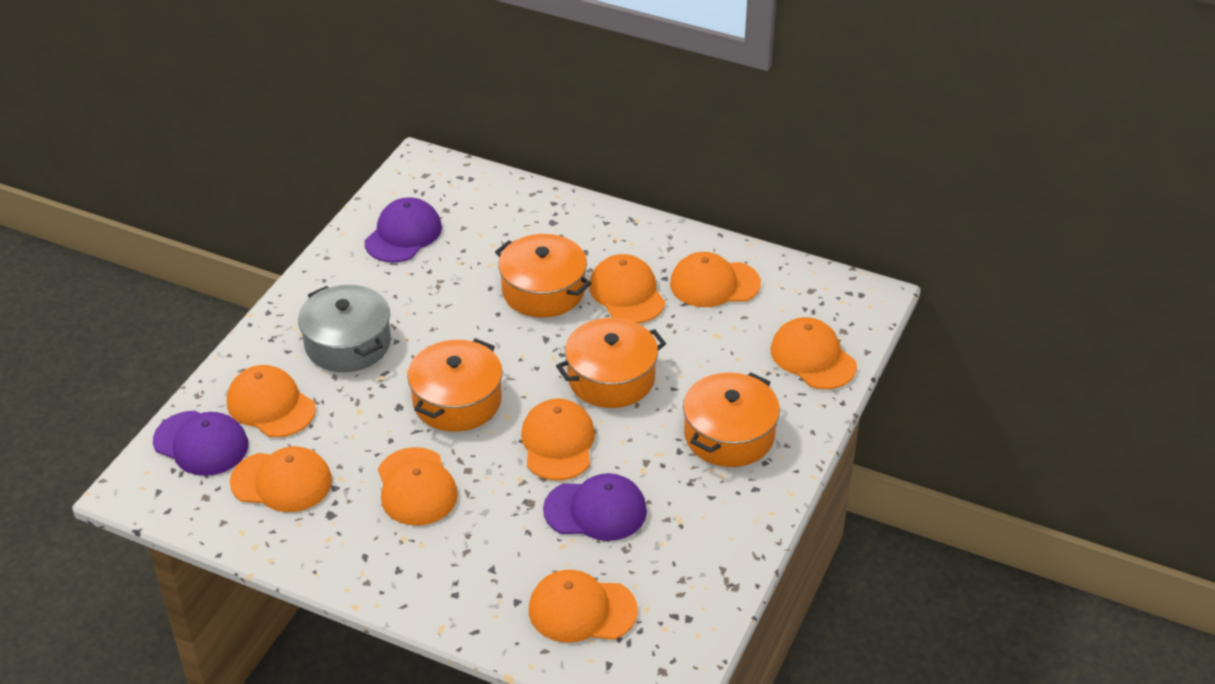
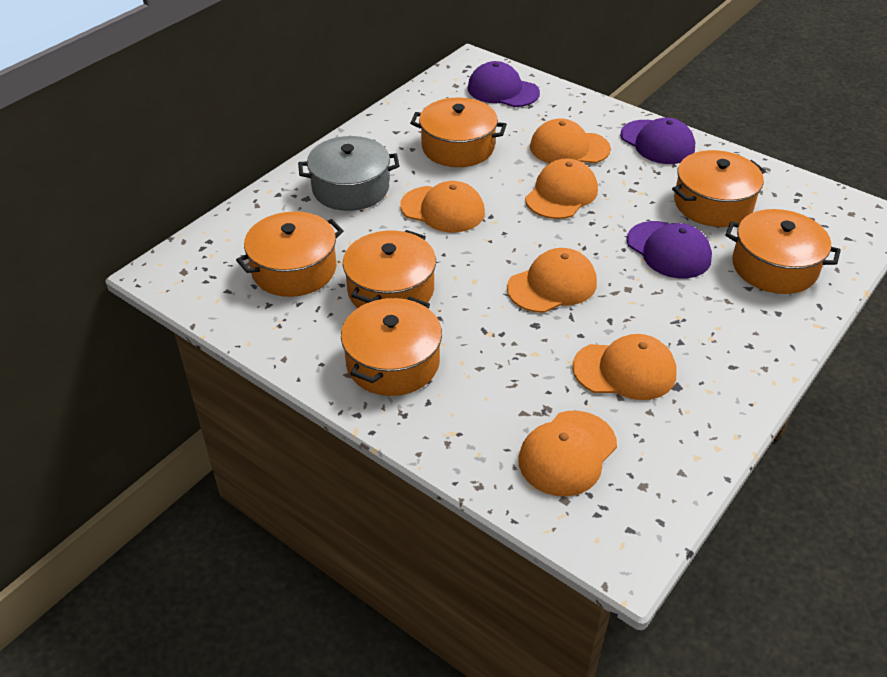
orange cap: 8 -> 6
orange pot: 4 -> 6

